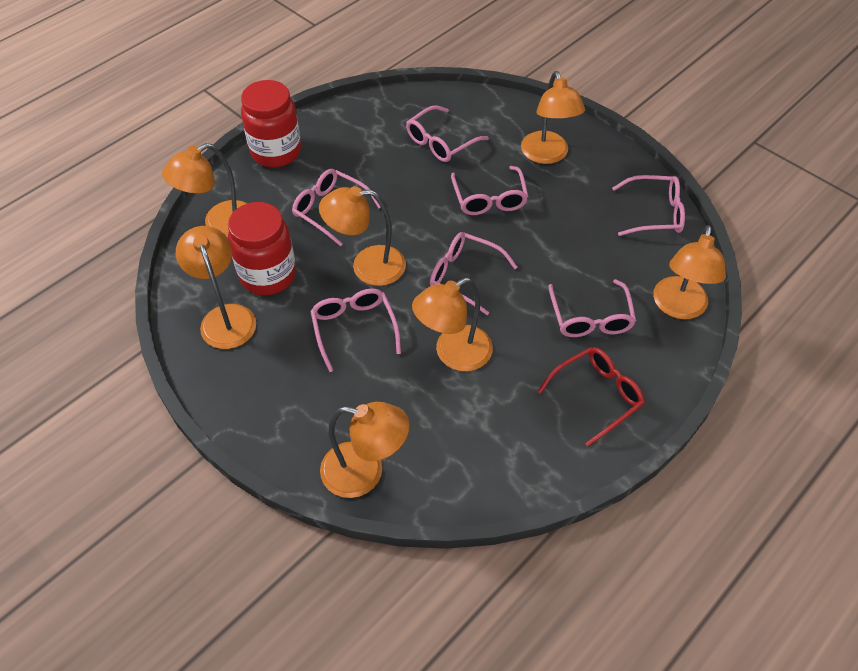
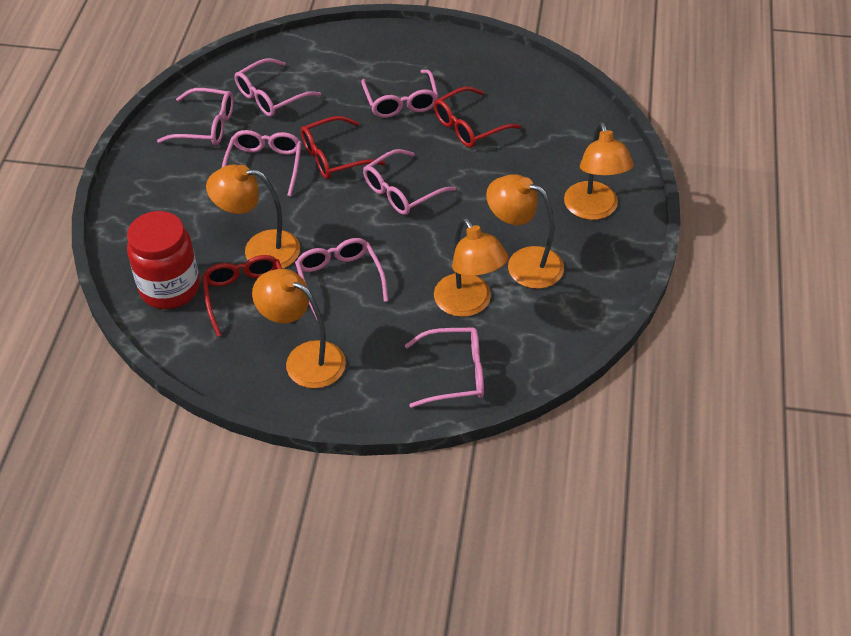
orange lamp: 7 -> 5
red glasses: 1 -> 3
red jar: 2 -> 1

